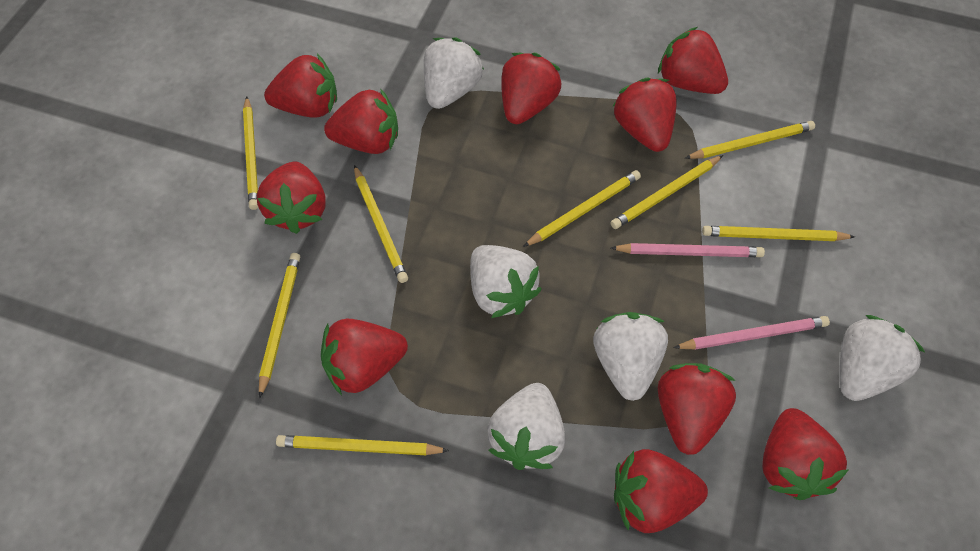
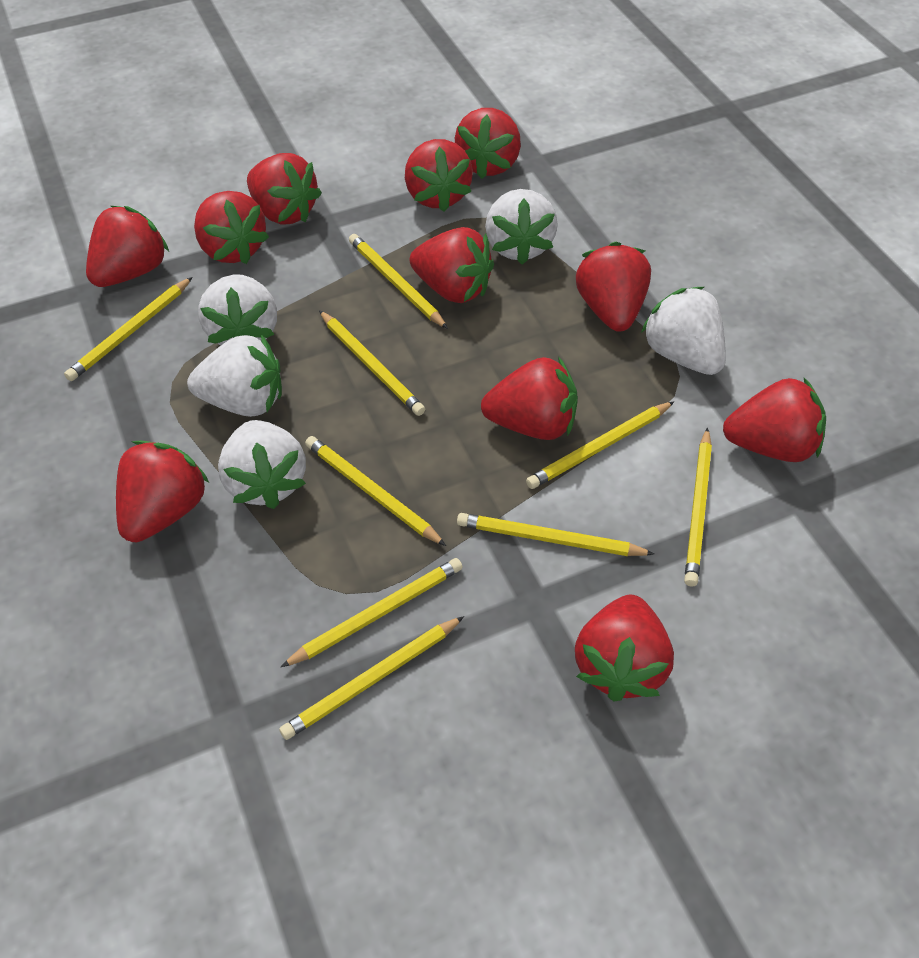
pink pencil: 2 -> 0
red strawberry: 10 -> 11
yellow pencil: 8 -> 9

